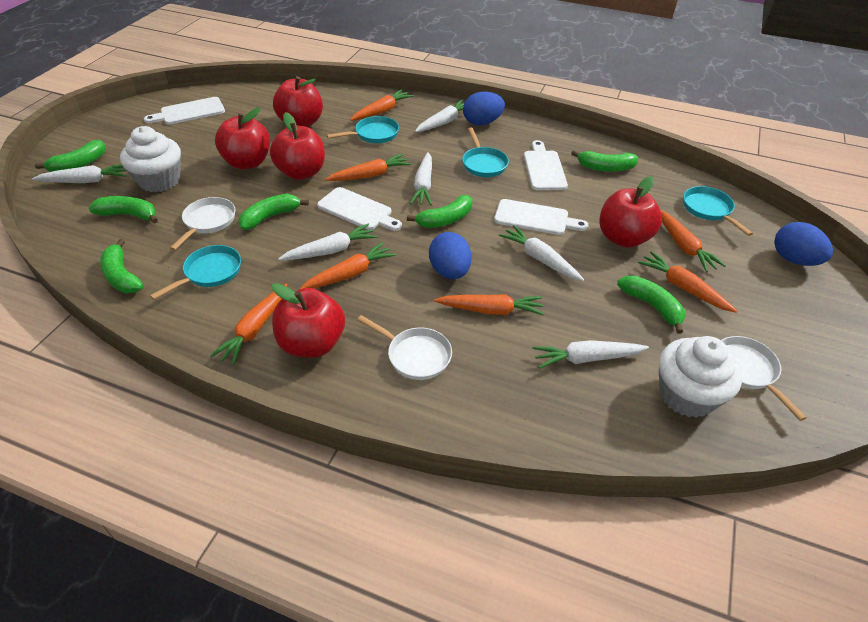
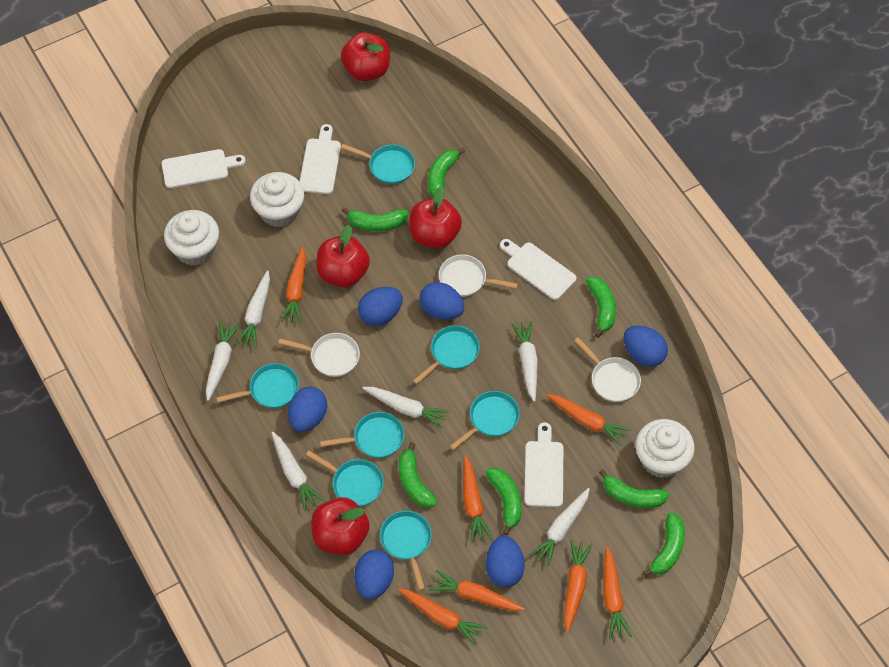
blue egg: 3 -> 6
red apple: 5 -> 4
turquoise pan: 4 -> 7
white cupcake: 2 -> 3

